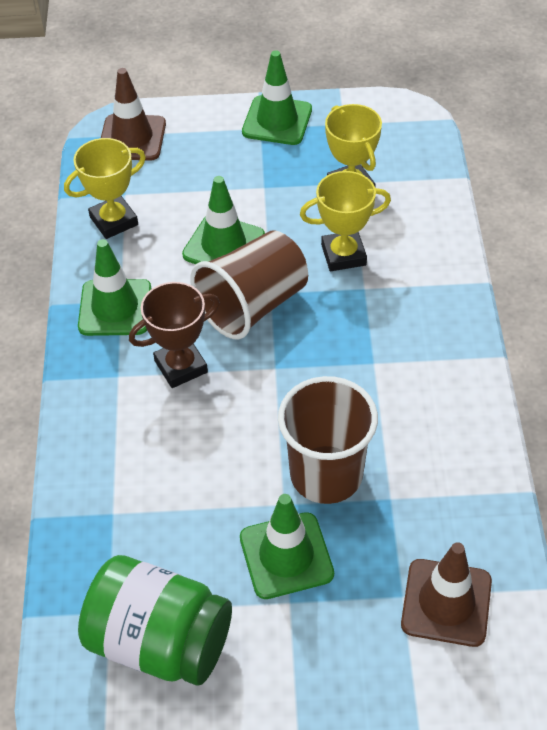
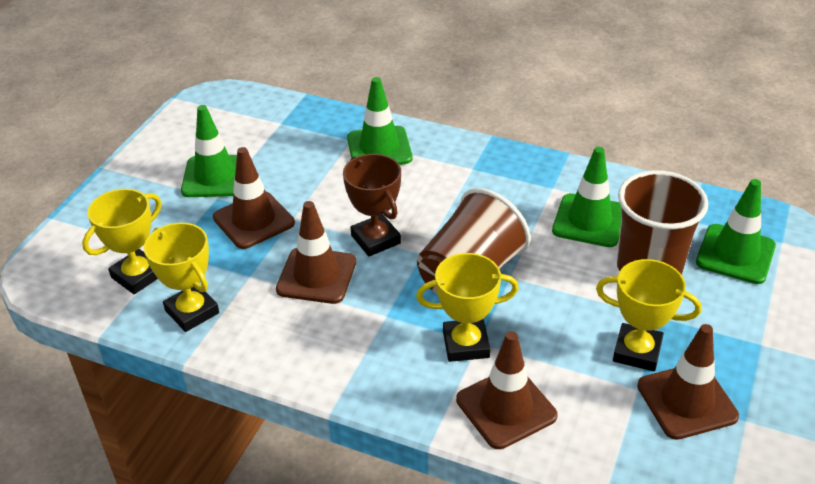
brown traffic cone: 2 -> 4
green jar: 1 -> 0
yellow trophy: 3 -> 4

